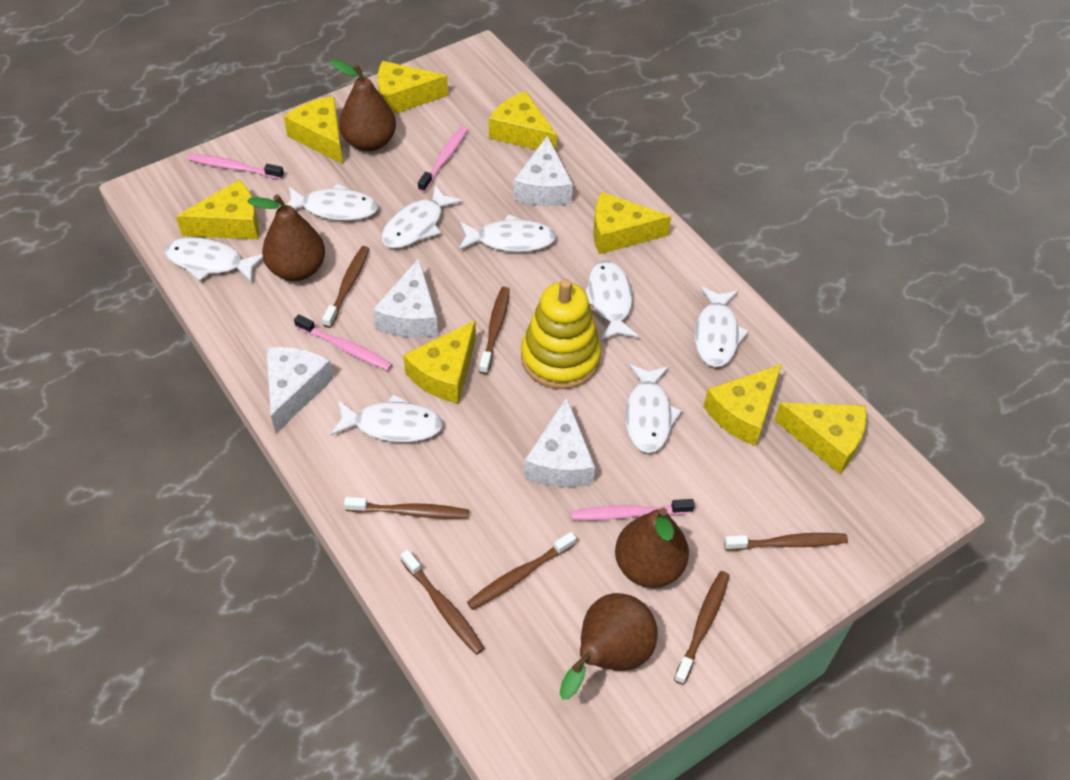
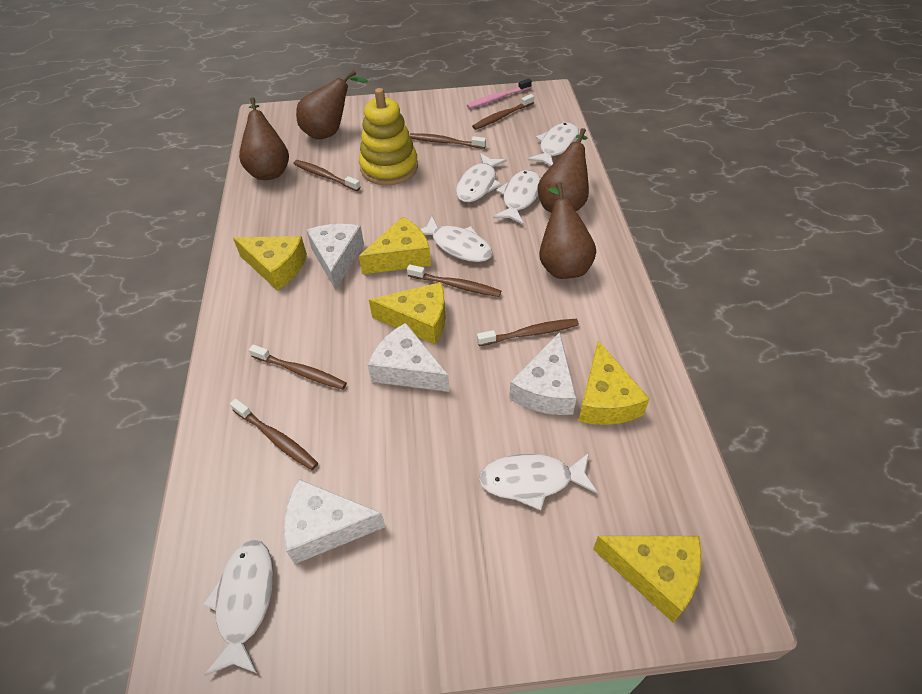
pink toothbrush: 4 -> 1
white fish: 8 -> 6
yellow cheese: 8 -> 5

